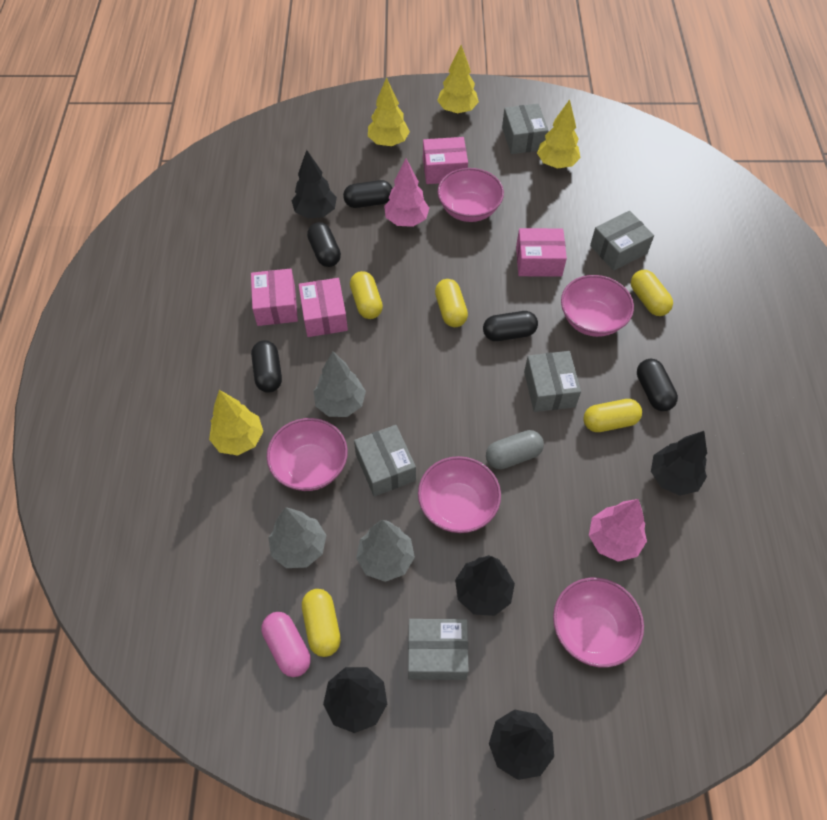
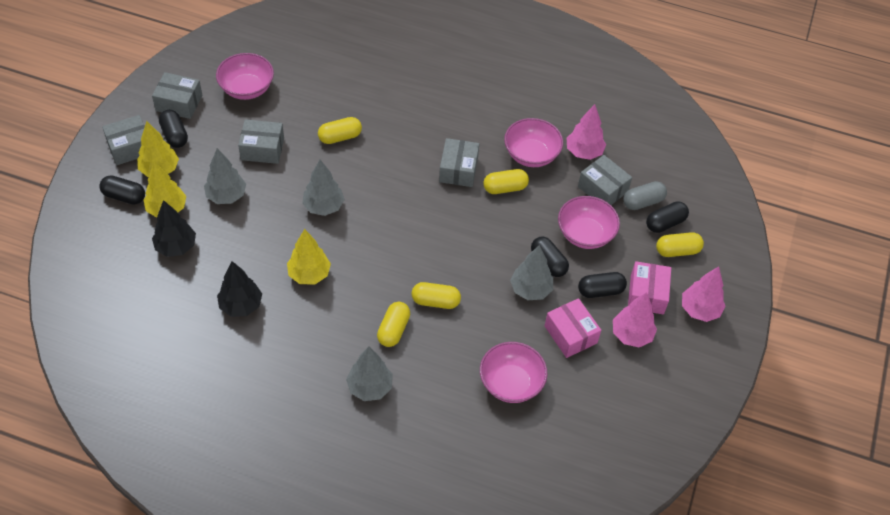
black tree: 5 -> 2
grey tree: 3 -> 4
pink bowl: 5 -> 4
pink box: 4 -> 2
pink capsule: 1 -> 0
pink tree: 2 -> 3
yellow tree: 4 -> 3

